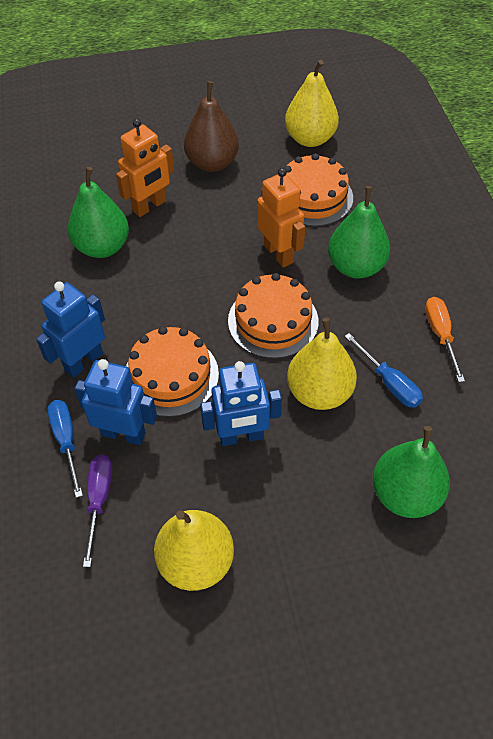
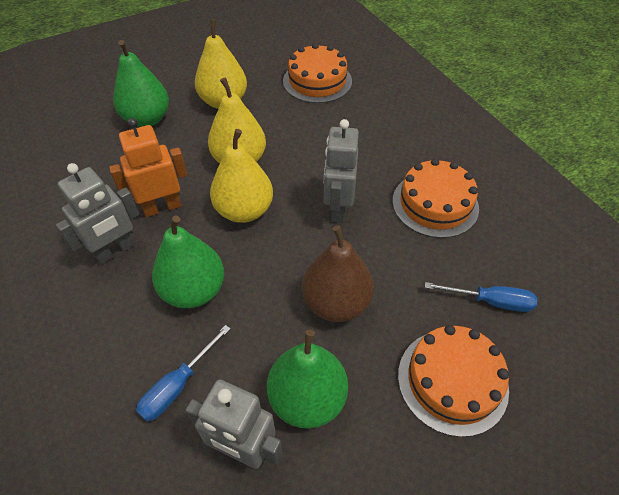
blue robot: 3 -> 0
grey robot: 0 -> 3
orange robot: 2 -> 1
orange screwdriver: 1 -> 0
purple screwdriver: 1 -> 0

